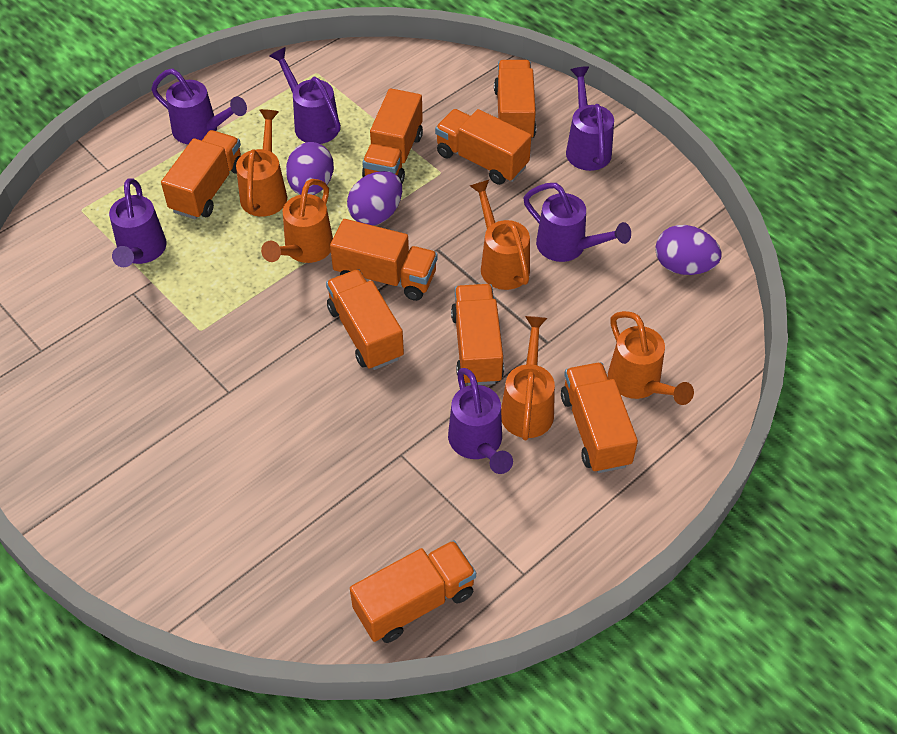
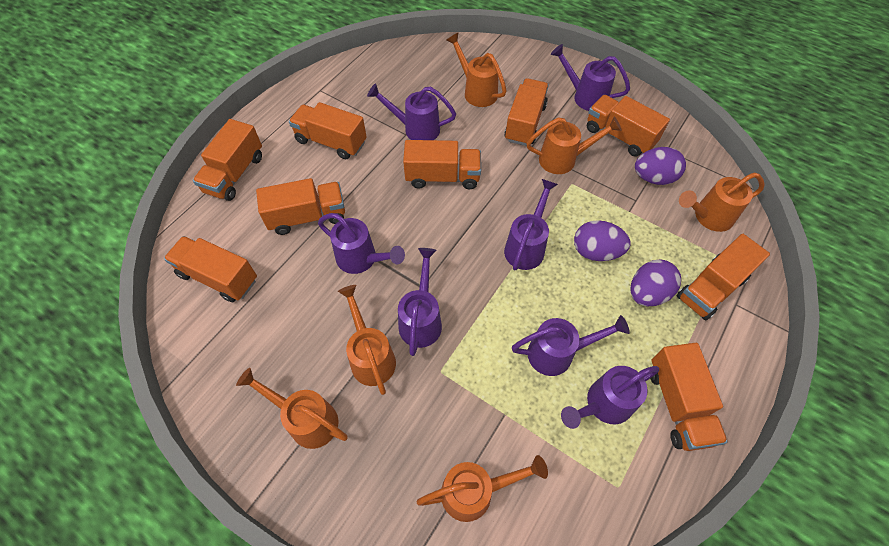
orange watering can: 5 -> 6
purple watering can: 6 -> 7

